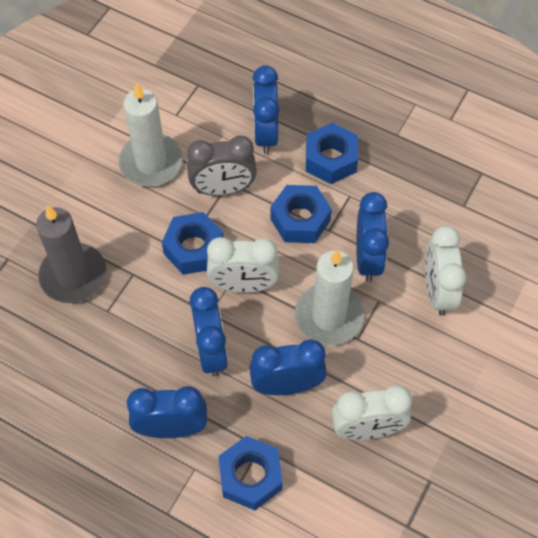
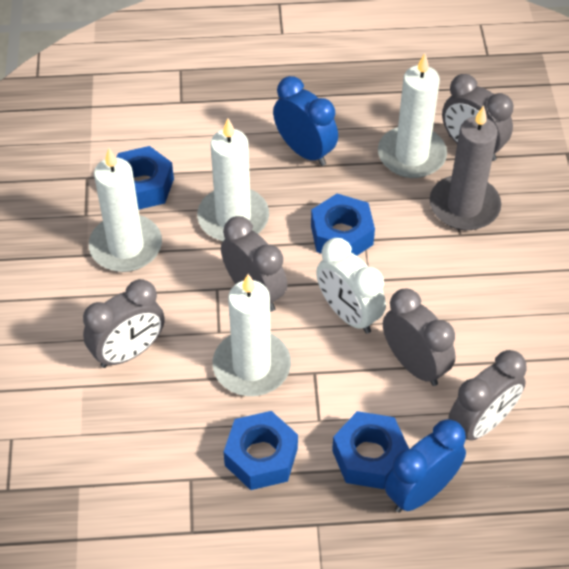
blue clock: 5 -> 2
grey clock: 1 -> 5
white candle: 2 -> 4
white clock: 3 -> 1

